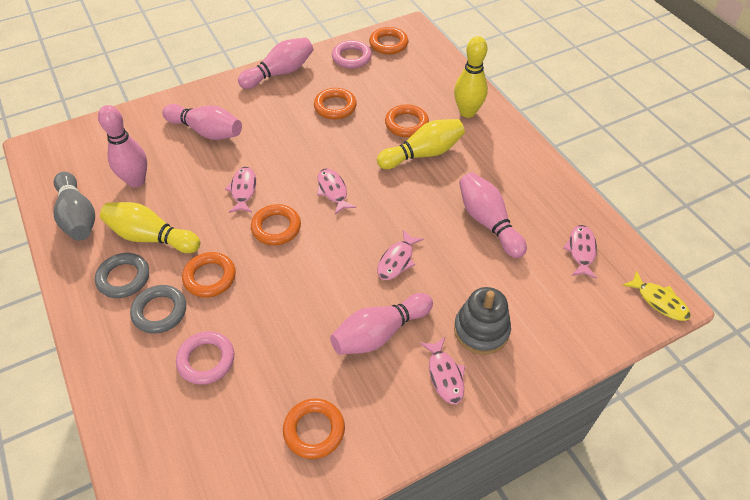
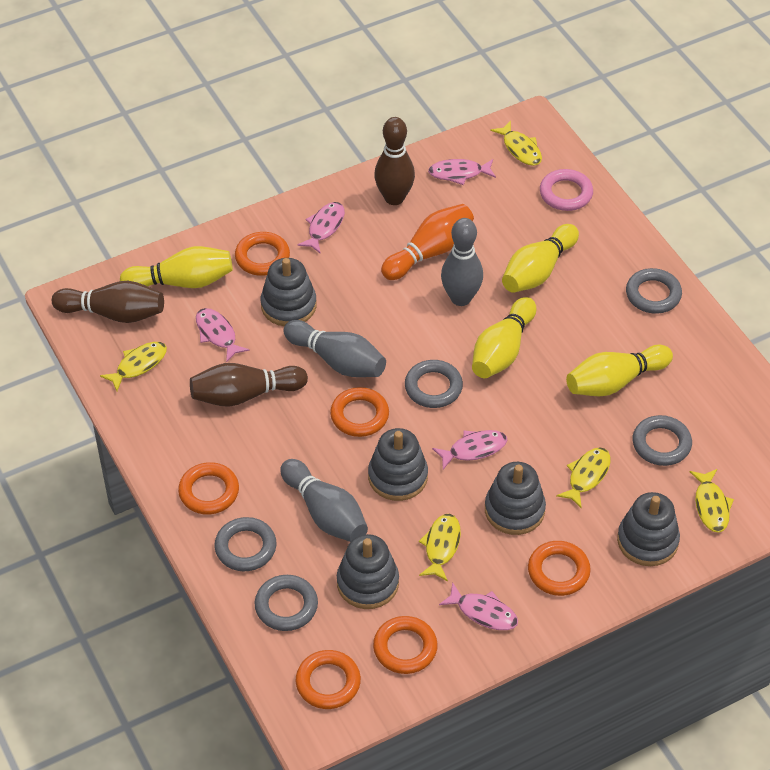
brown bowling pin: 0 -> 3
grey bowling pin: 1 -> 3
grey ring: 2 -> 5
grey stacking toy: 1 -> 5
orange bowling pin: 0 -> 1
pink bowling pin: 5 -> 0
pink ring: 2 -> 1
yellow bowling pin: 3 -> 4
yellow fish: 1 -> 5

